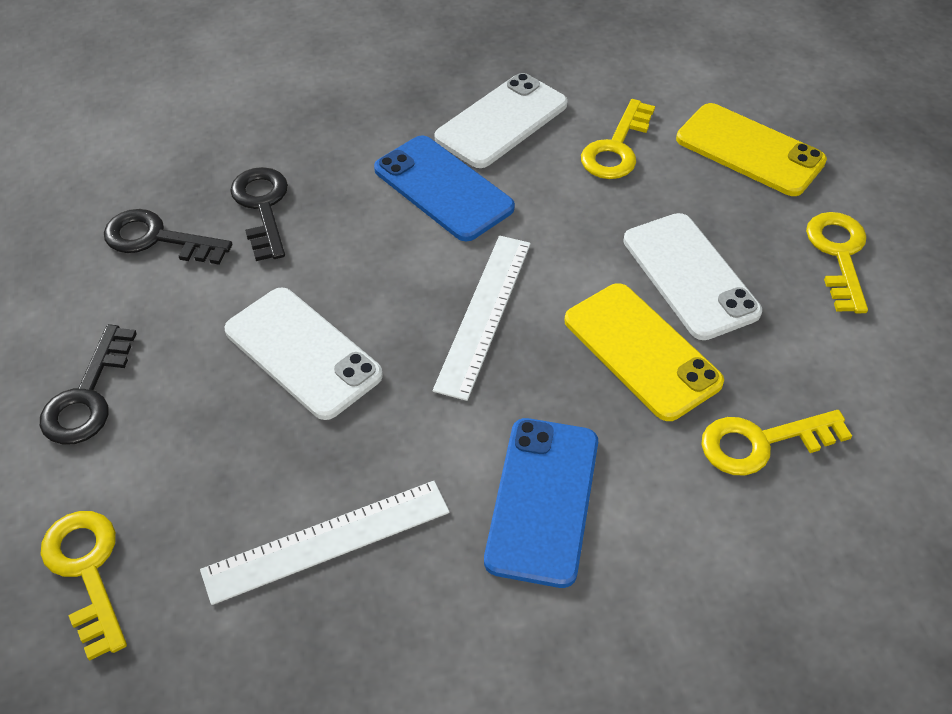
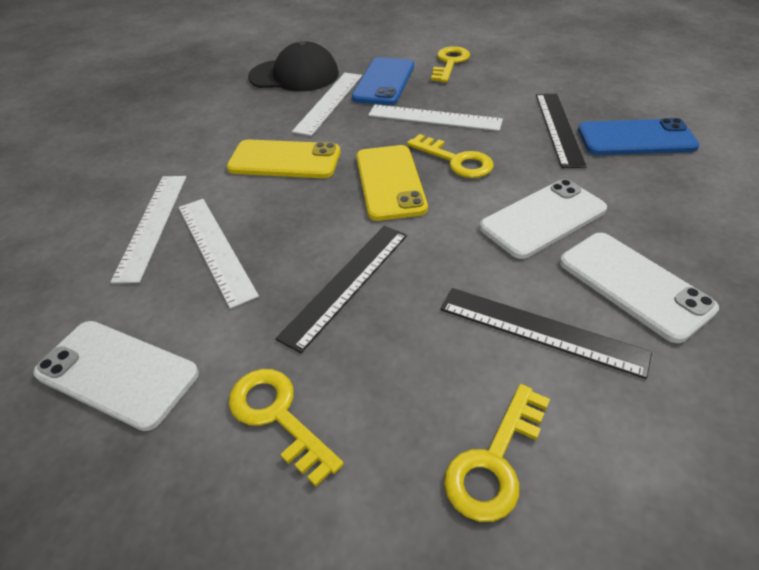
black cap: 0 -> 1
black key: 3 -> 0
black ruler: 0 -> 3
white ruler: 2 -> 4

